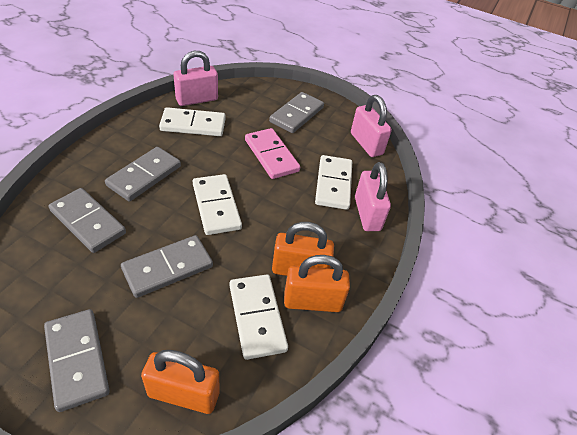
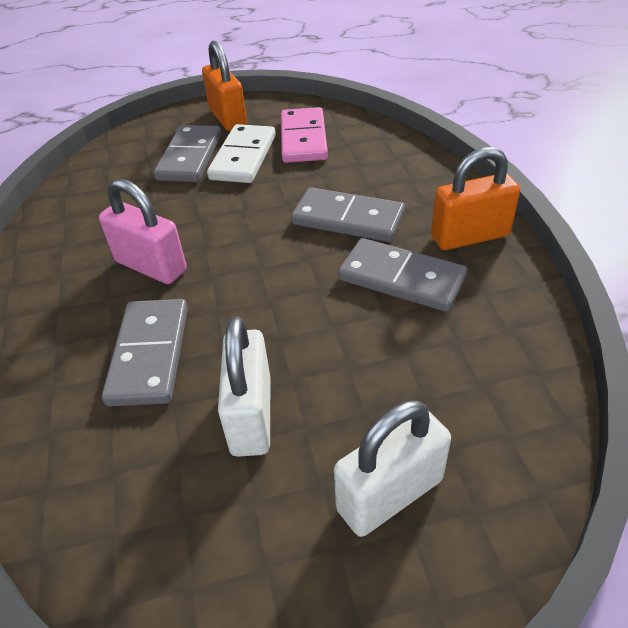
grey domino: 5 -> 4
orange padlock: 3 -> 2
pink padlock: 3 -> 1
white domino: 4 -> 1
white padlock: 0 -> 2

